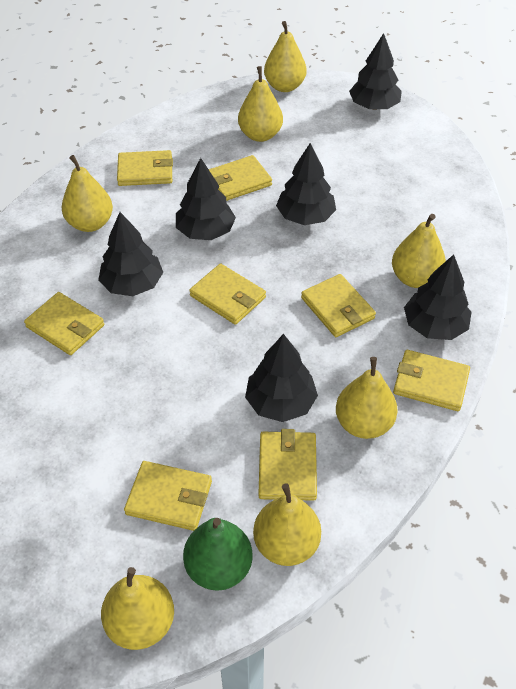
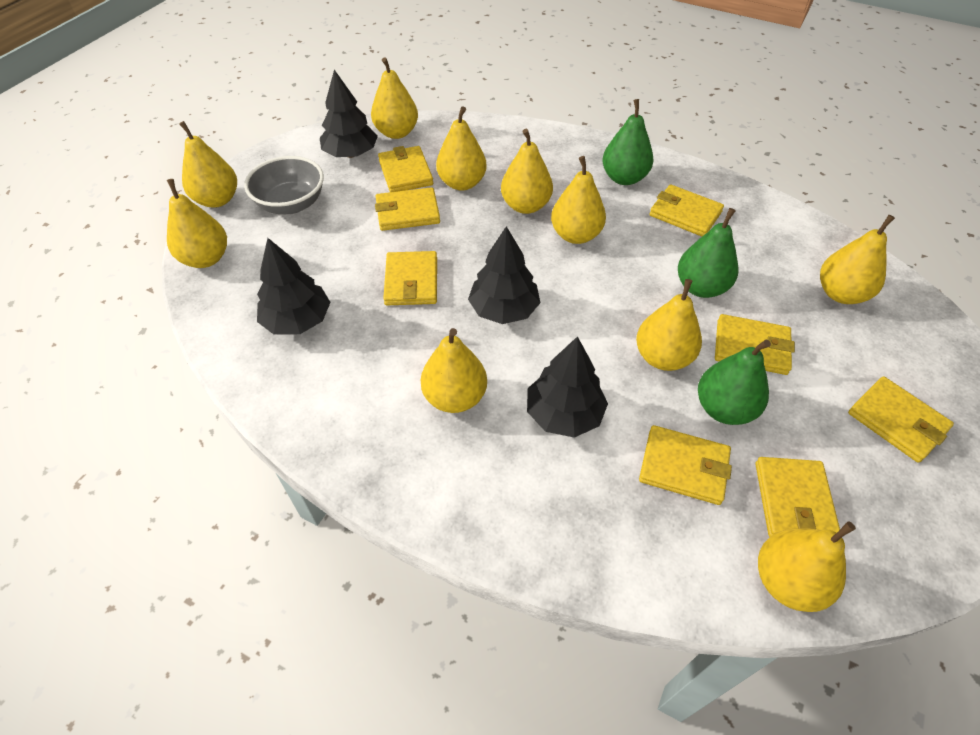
black tree: 6 -> 4
green pear: 1 -> 3
grey bowl: 0 -> 1
yellow pear: 7 -> 10

